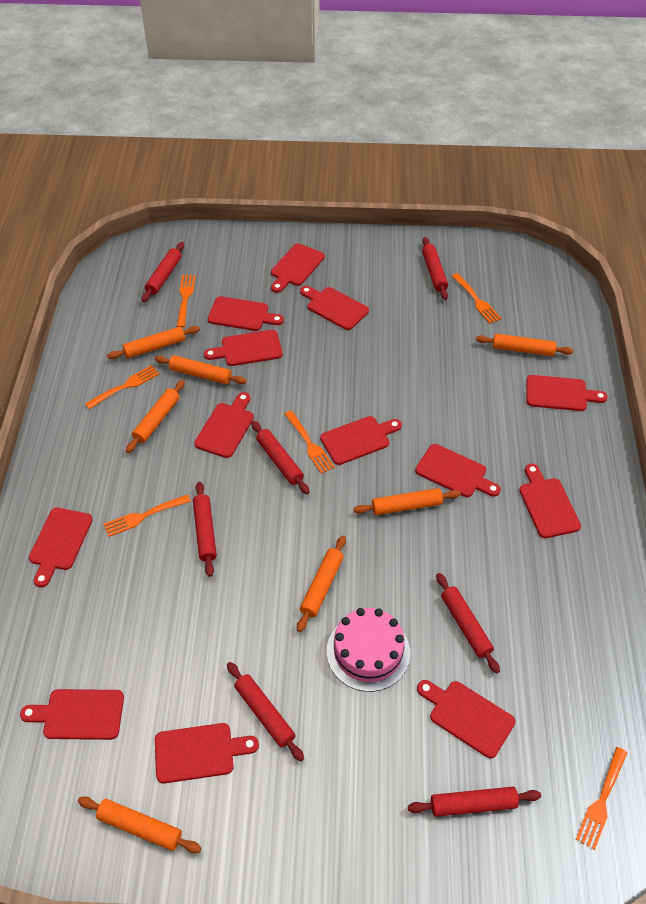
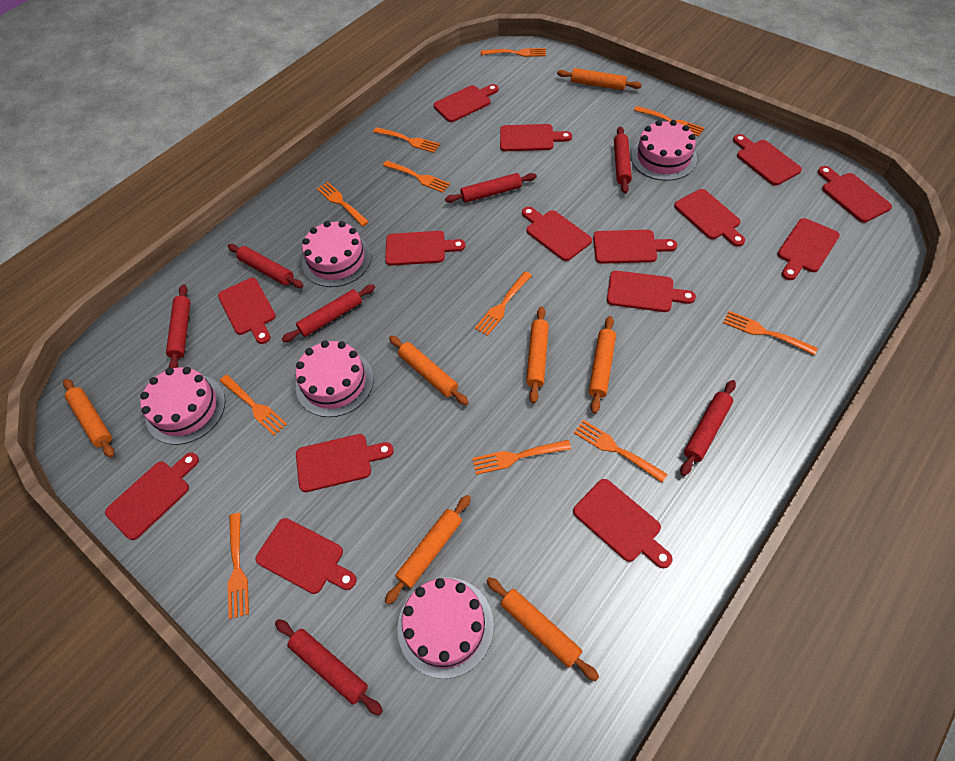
orange fork: 6 -> 11
pink cake: 1 -> 5
red cutting board: 13 -> 15

